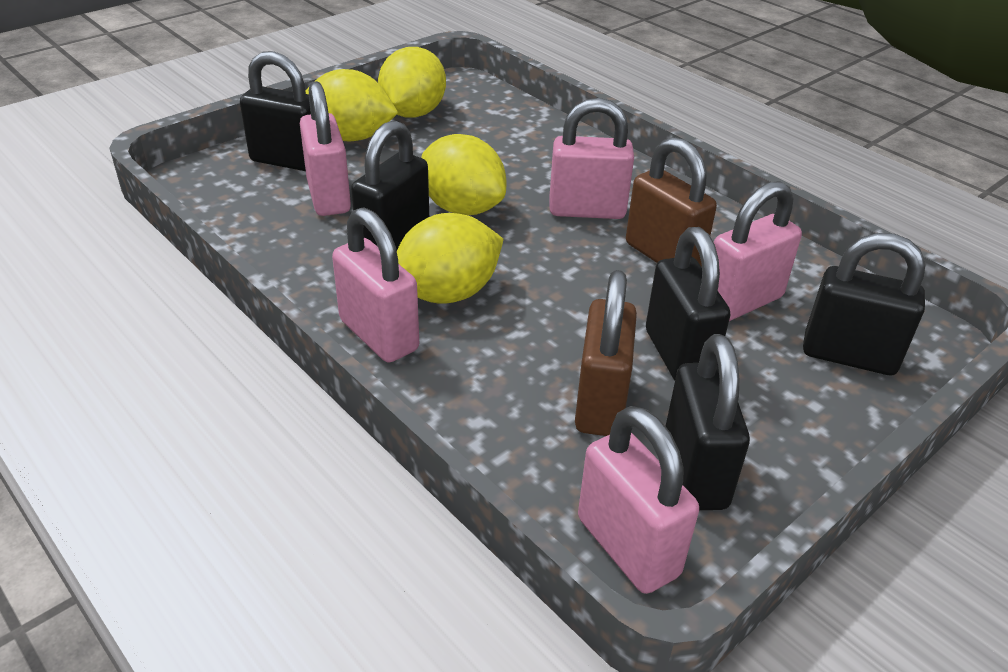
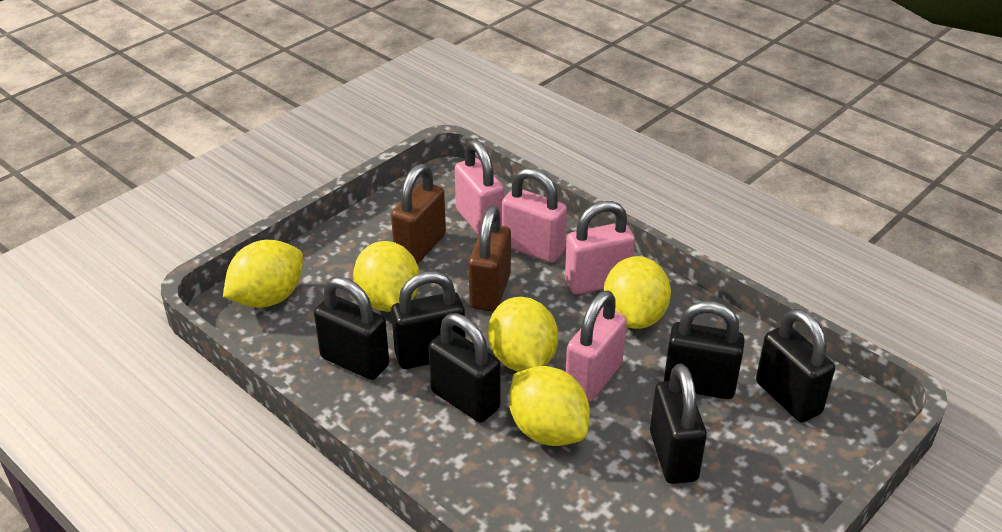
black padlock: 5 -> 6
pink padlock: 5 -> 4
yellow lemon: 4 -> 5

